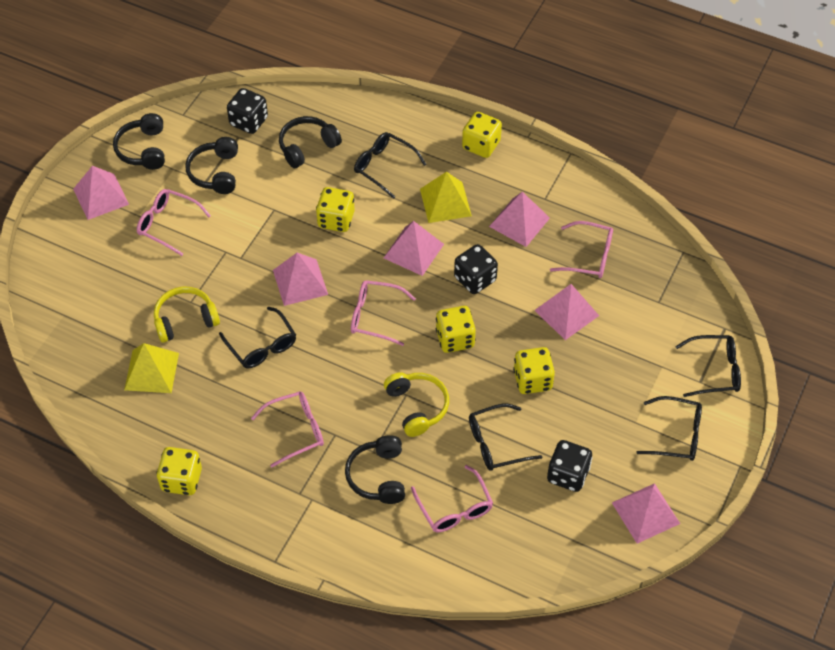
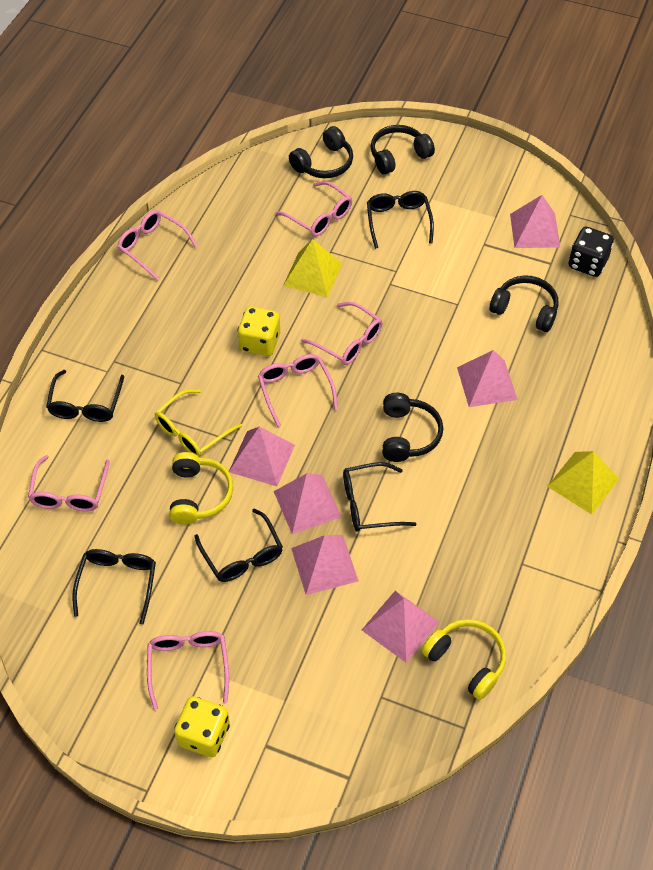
black dice: 3 -> 1
pink glasses: 5 -> 6
yellow dice: 5 -> 2
yellow glasses: 0 -> 1

